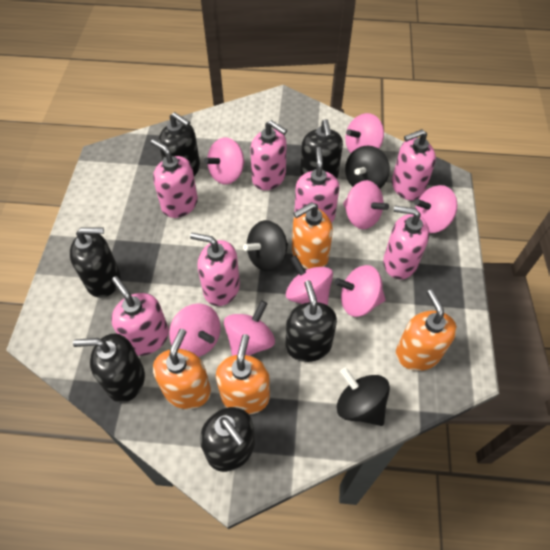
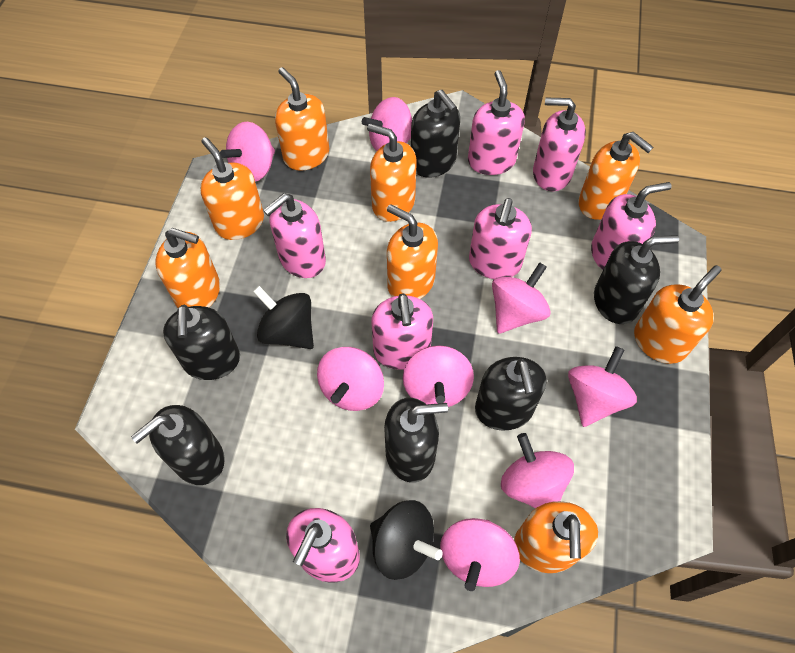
black spinning top: 3 -> 2
orange soap dispenser: 4 -> 8

